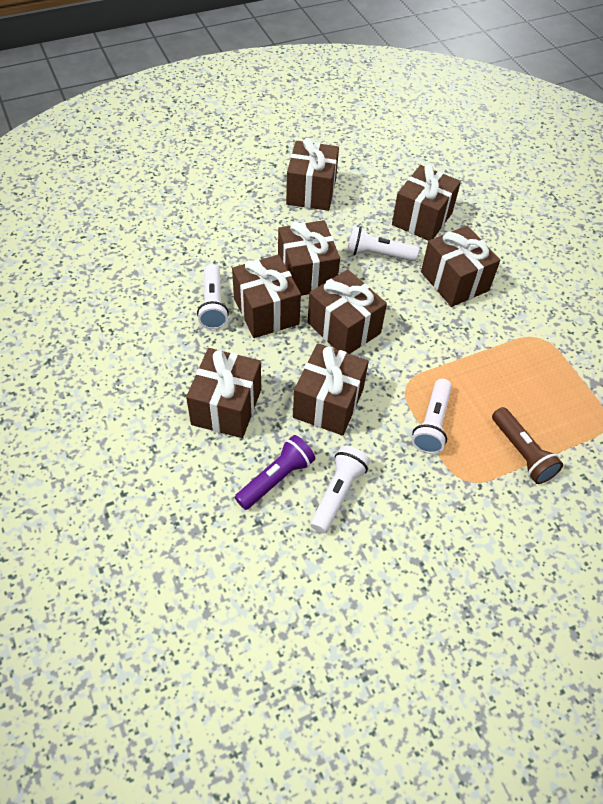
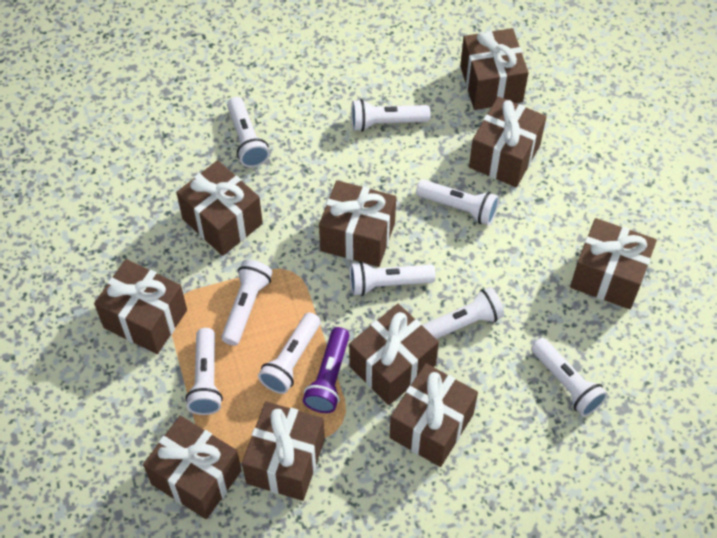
brown flashlight: 1 -> 0
brown gift: 8 -> 10
white flashlight: 4 -> 9

